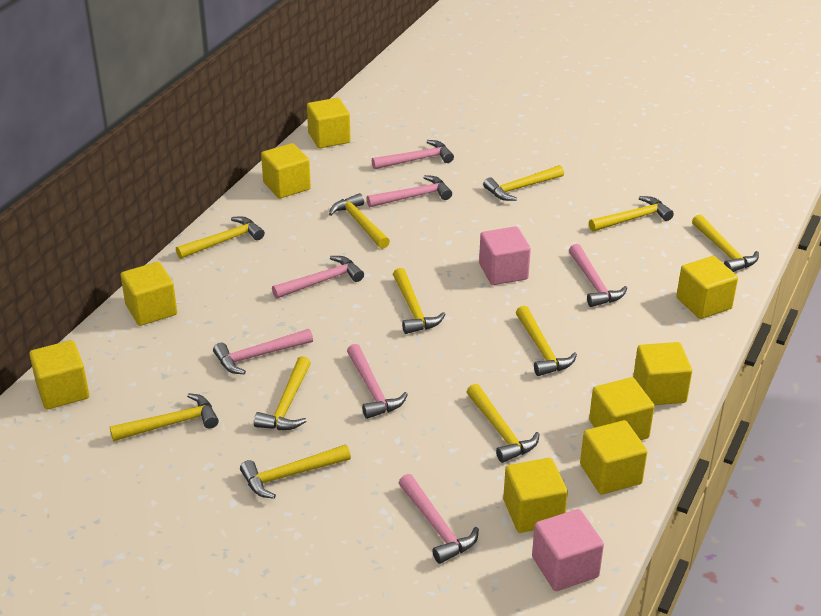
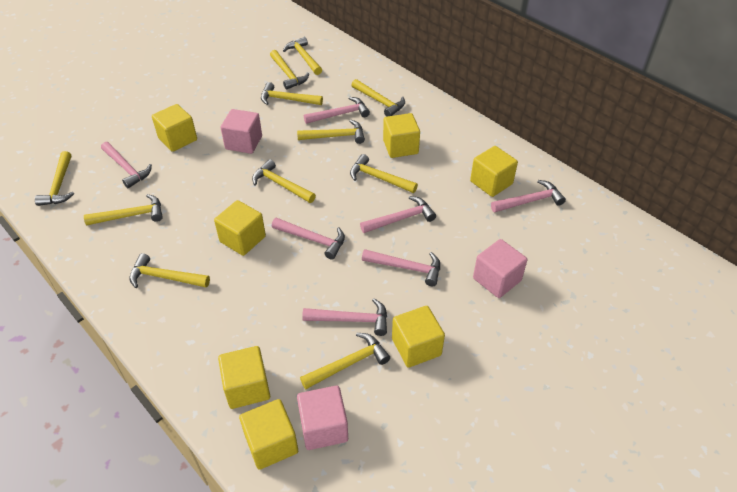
pink cube: 2 -> 3
yellow cube: 9 -> 7

